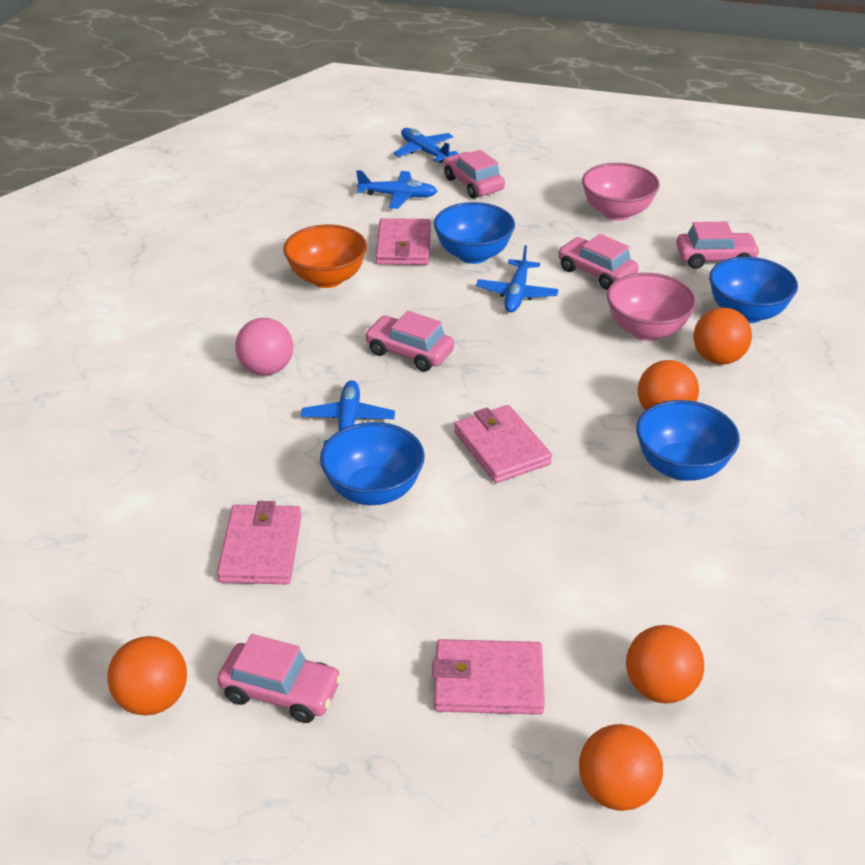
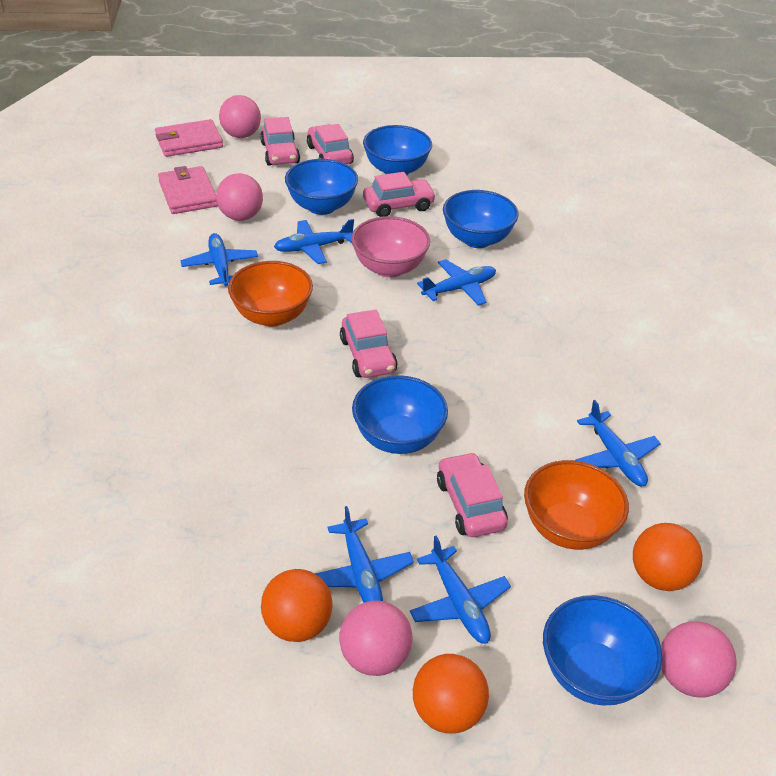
blue bowl: 4 -> 5
blue plane: 4 -> 6
orange ball: 5 -> 3
orange bowl: 1 -> 2
pink ball: 1 -> 4
pink bowl: 2 -> 1
pink wallet: 4 -> 2

